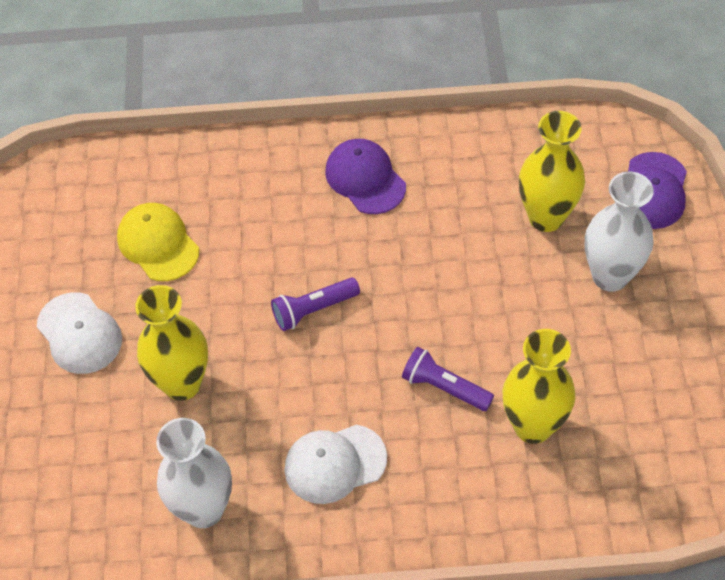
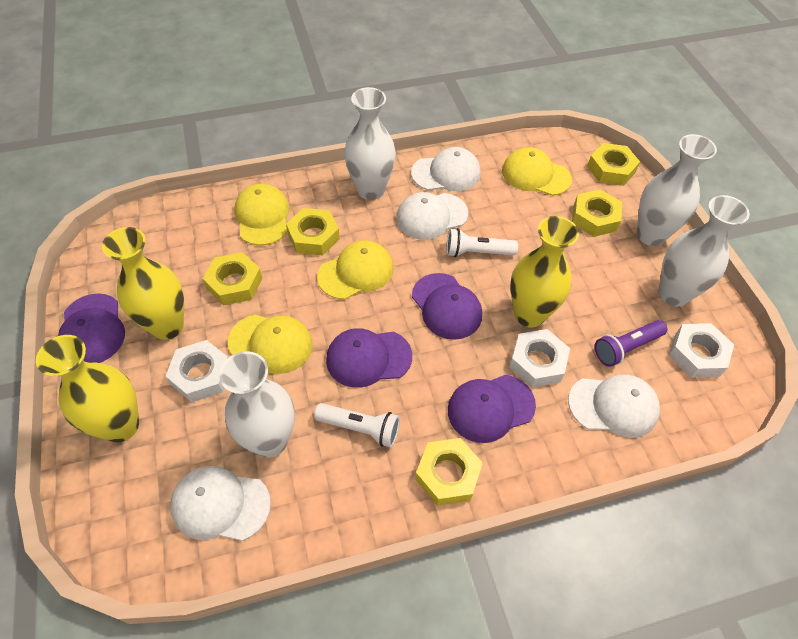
purple cap: 2 -> 4
purple flashlight: 2 -> 1
white cap: 2 -> 4
white flashlight: 0 -> 2
white nut: 0 -> 3
white vase: 2 -> 4
yellow cap: 1 -> 4
yellow nut: 0 -> 5

